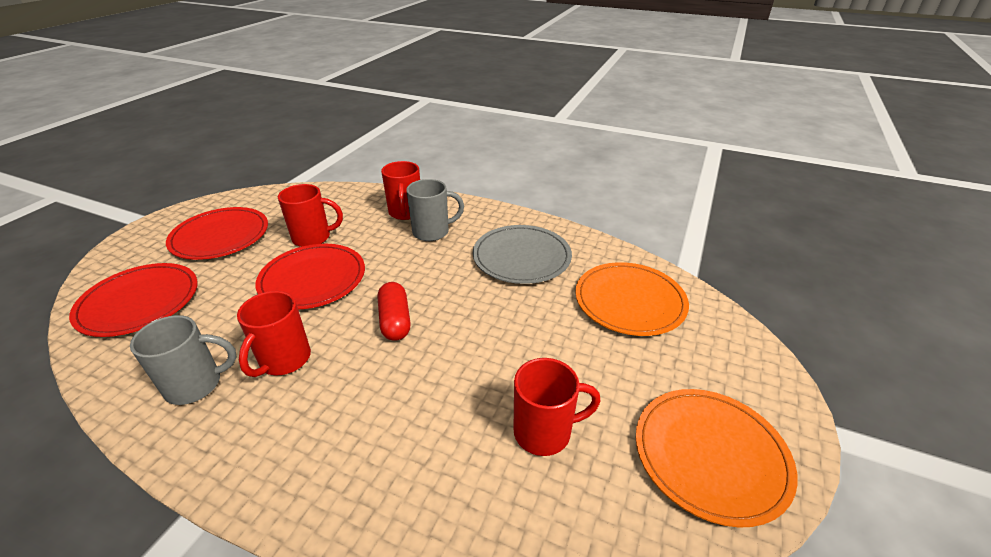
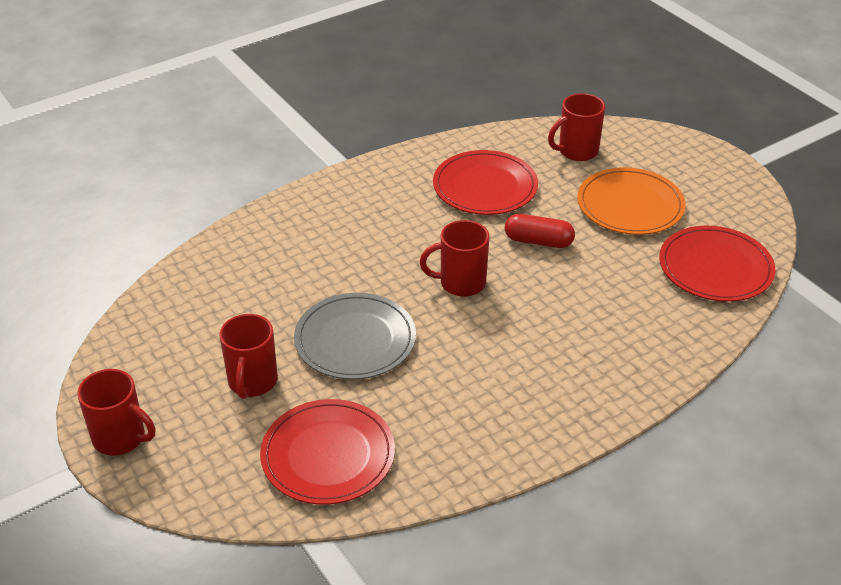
grey mug: 2 -> 0
orange plate: 2 -> 1

